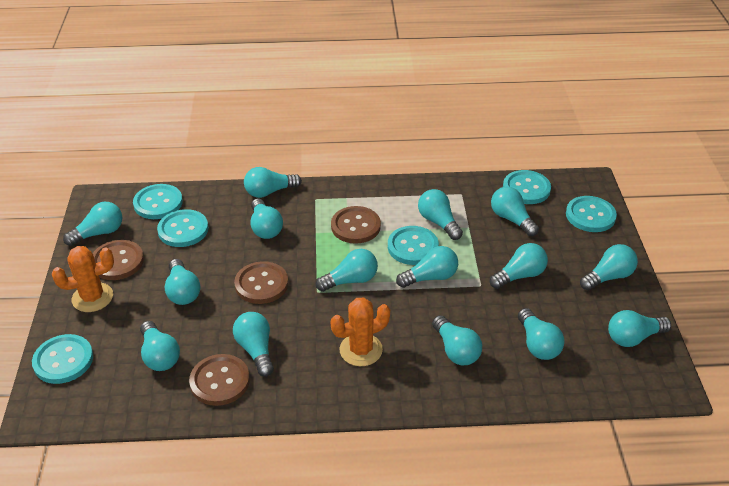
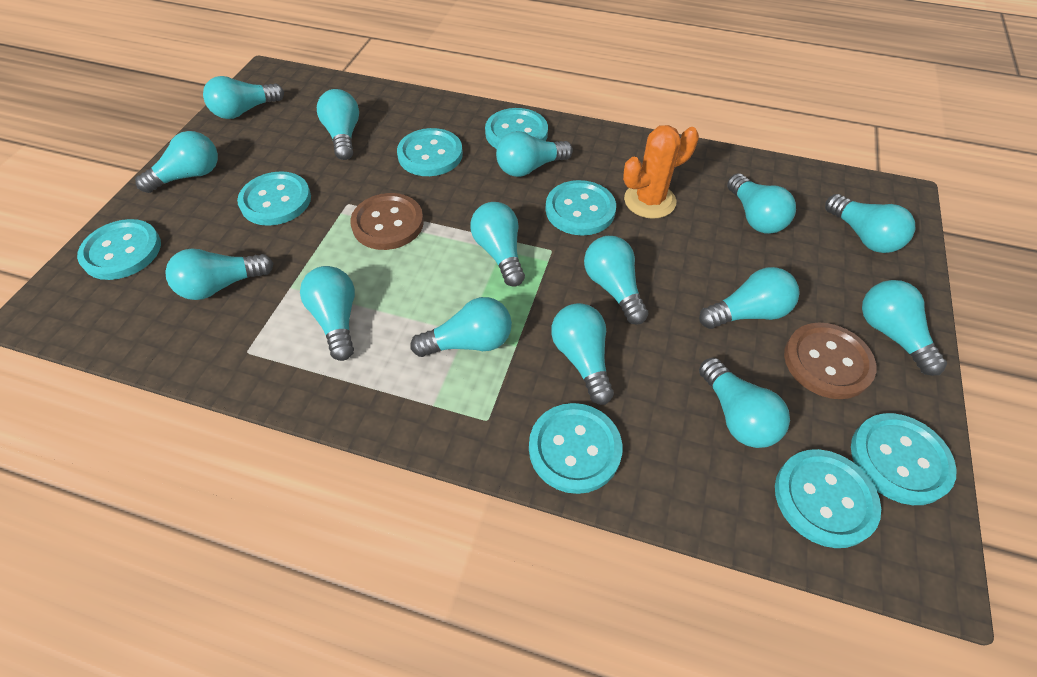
brown button: 4 -> 2
orange cactus: 2 -> 1
turquoise button: 6 -> 8

